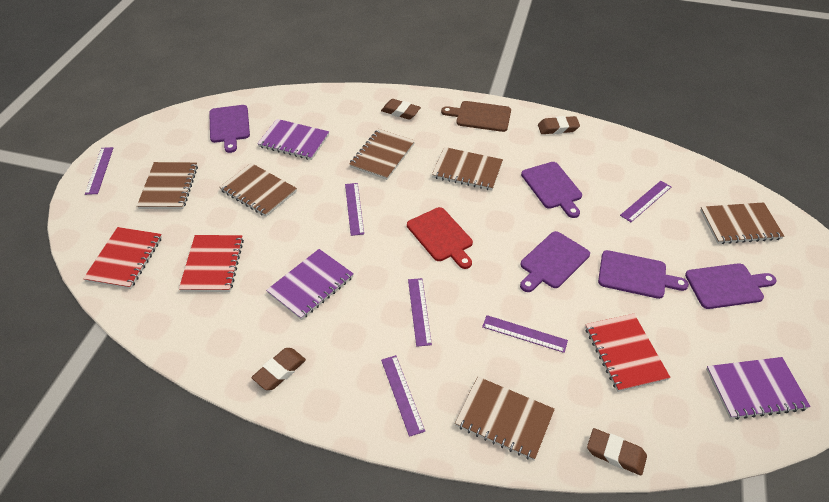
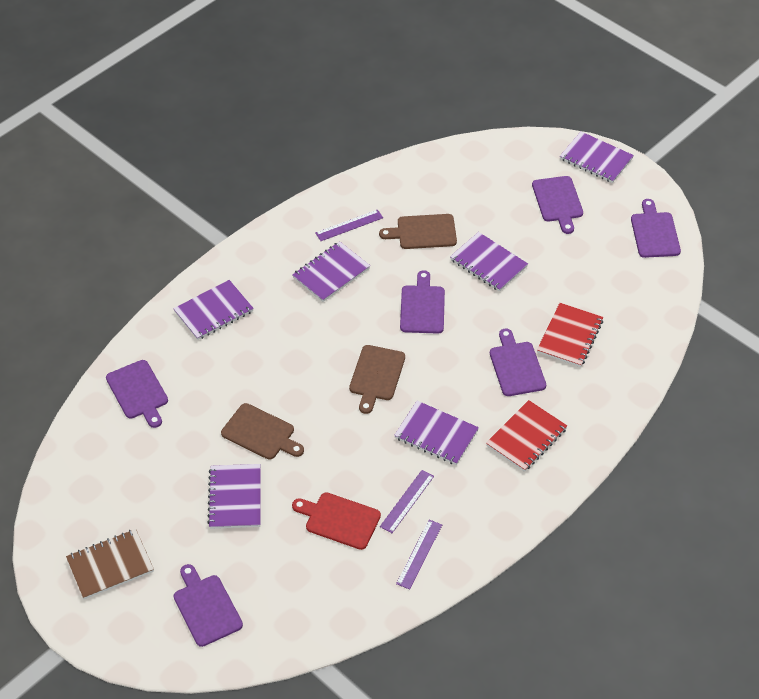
brown cutting board: 1 -> 3
brown eraser: 4 -> 0
brown notebook: 6 -> 1
purple cutting board: 5 -> 6
purple notebook: 3 -> 6
purple ruler: 6 -> 3
red notebook: 3 -> 2

